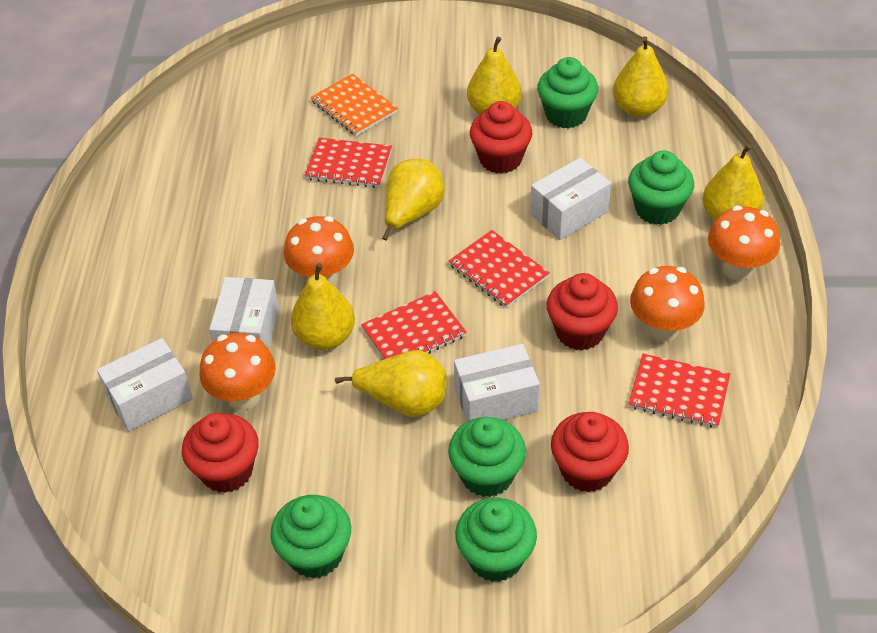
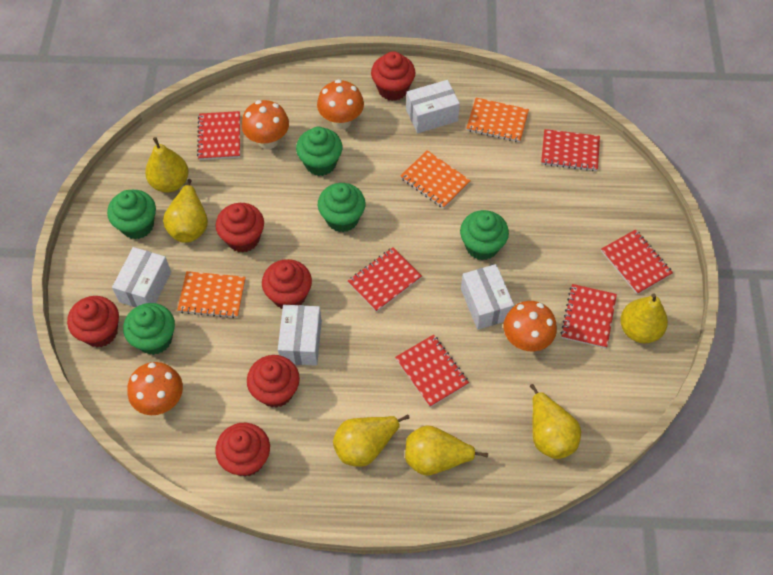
orange notebook: 1 -> 3
red cupcake: 4 -> 6
red notebook: 4 -> 6

